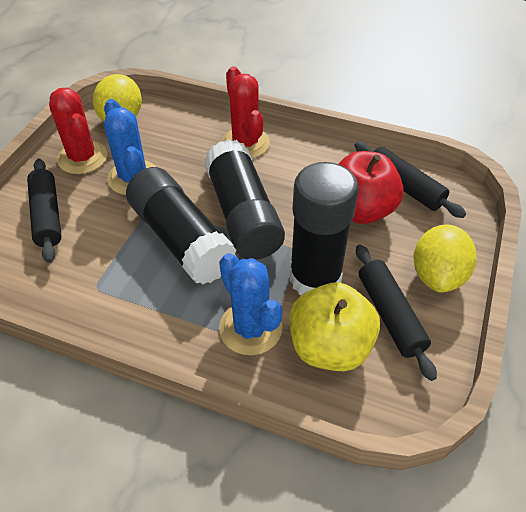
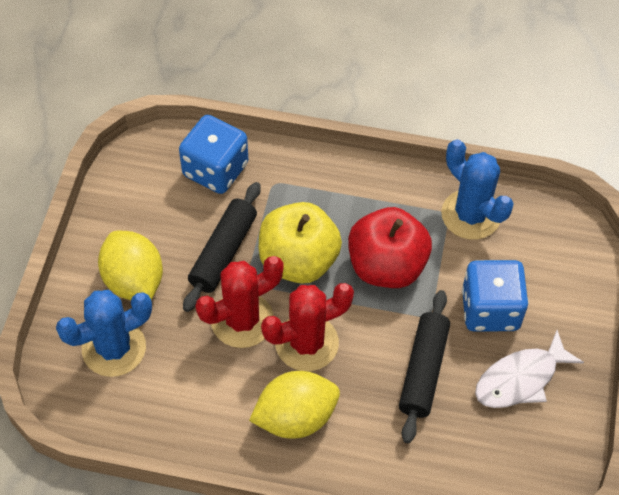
black glue stick: 3 -> 0
black rolling pin: 3 -> 2
blue dice: 0 -> 2
white fish: 0 -> 1

